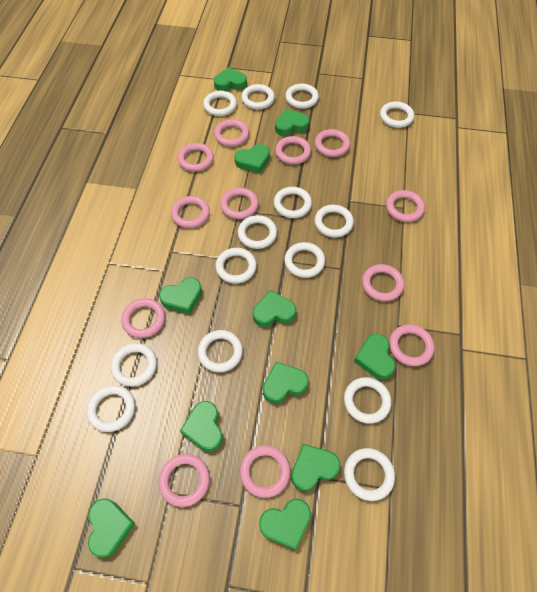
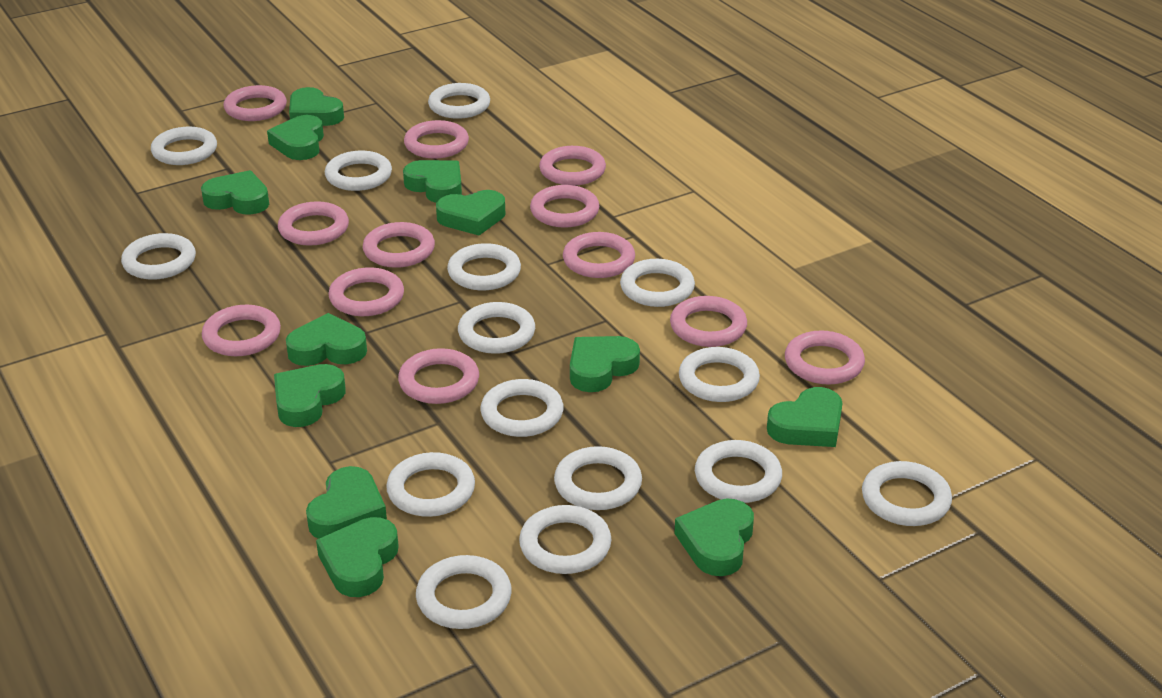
green heart: 11 -> 12
white ring: 14 -> 15

